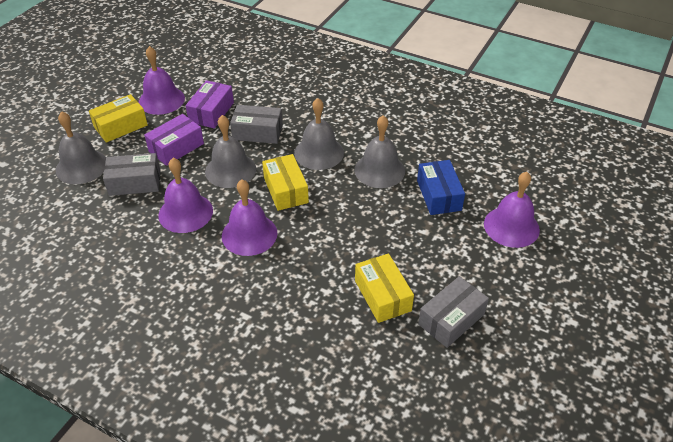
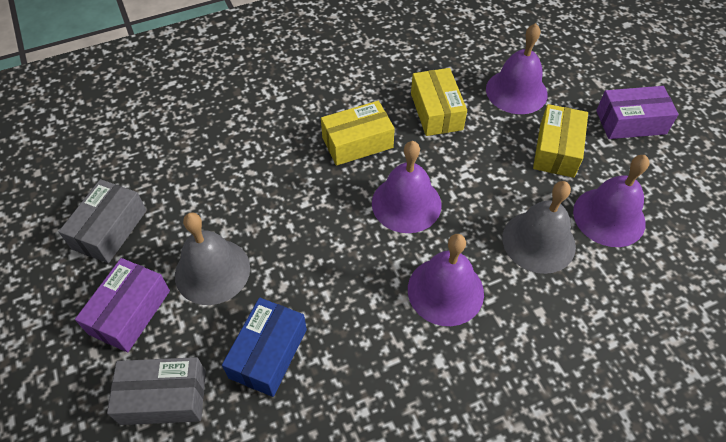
grey bell: 4 -> 2
grey box: 3 -> 2

